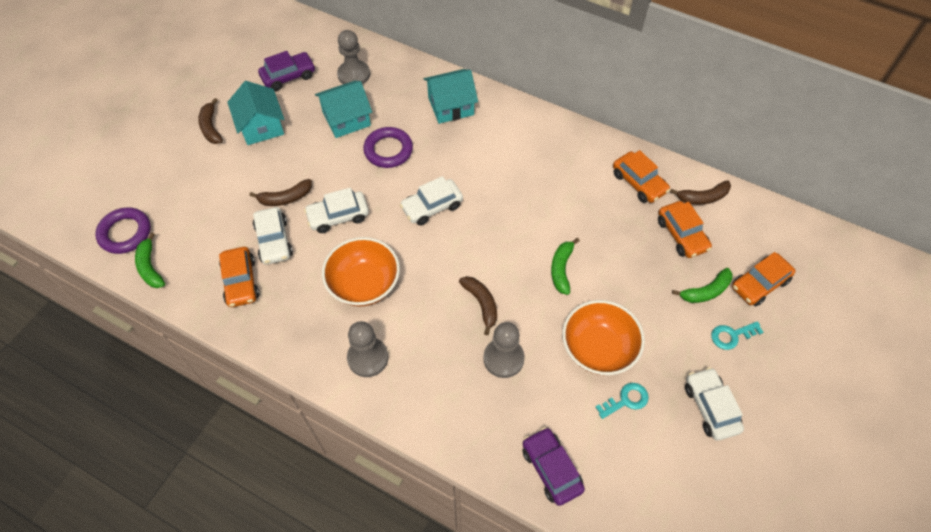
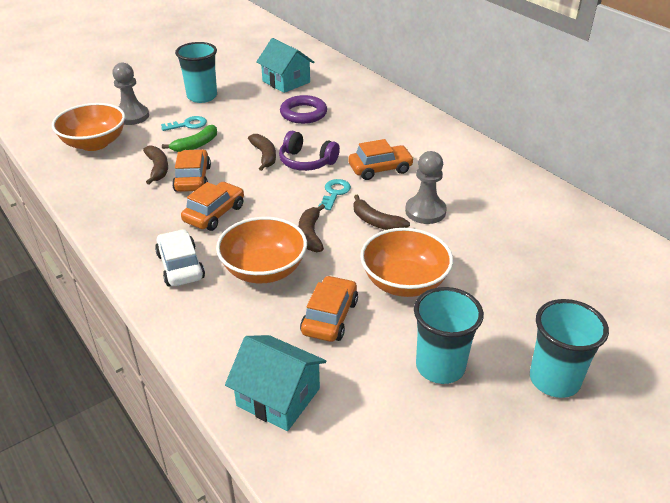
green banana: 3 -> 1
grey pawn: 3 -> 2
orange bowl: 2 -> 3
purple car: 2 -> 0
purple headphones: 0 -> 1
purple ring: 2 -> 1
turquoise cup: 0 -> 3
turquoise house: 3 -> 2
white car: 4 -> 1

